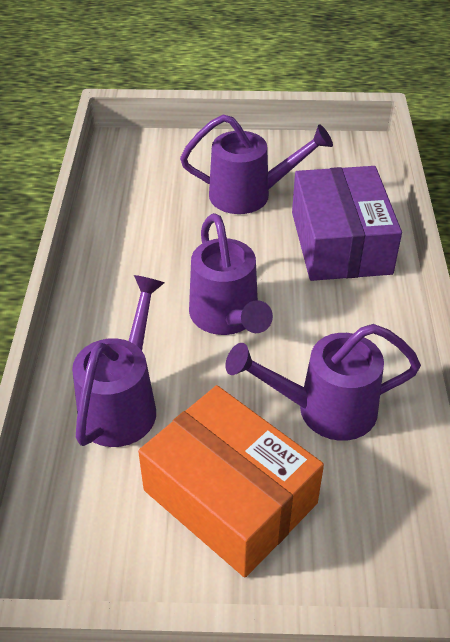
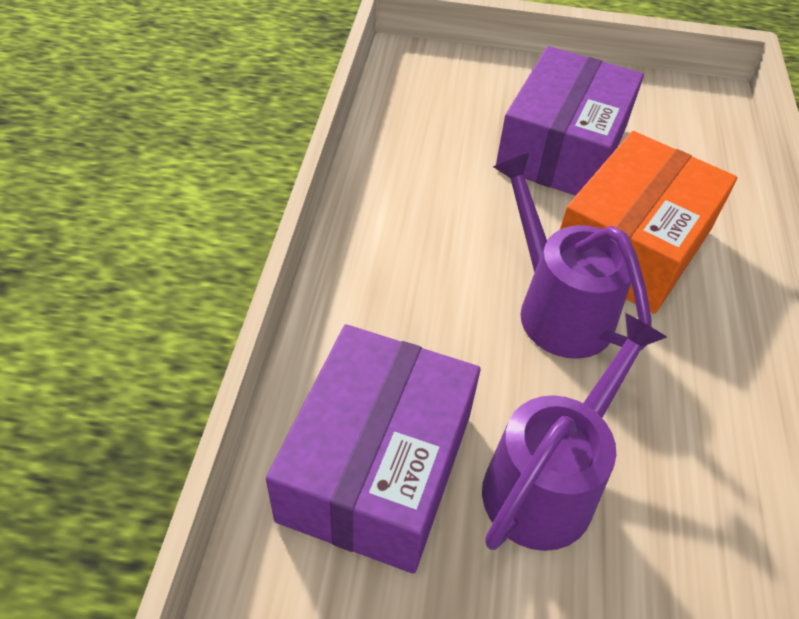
purple box: 1 -> 2
purple watering can: 4 -> 2

